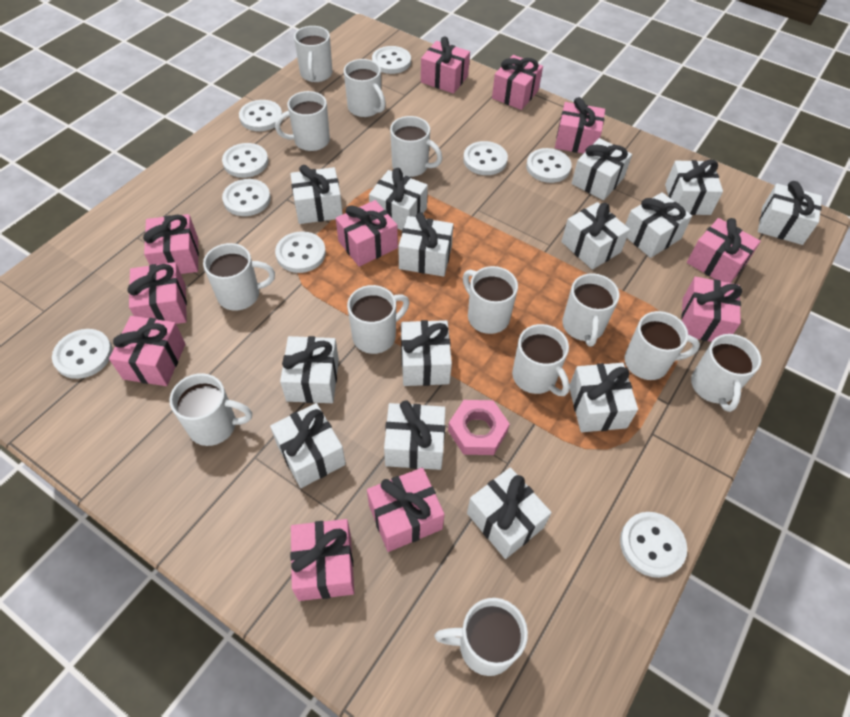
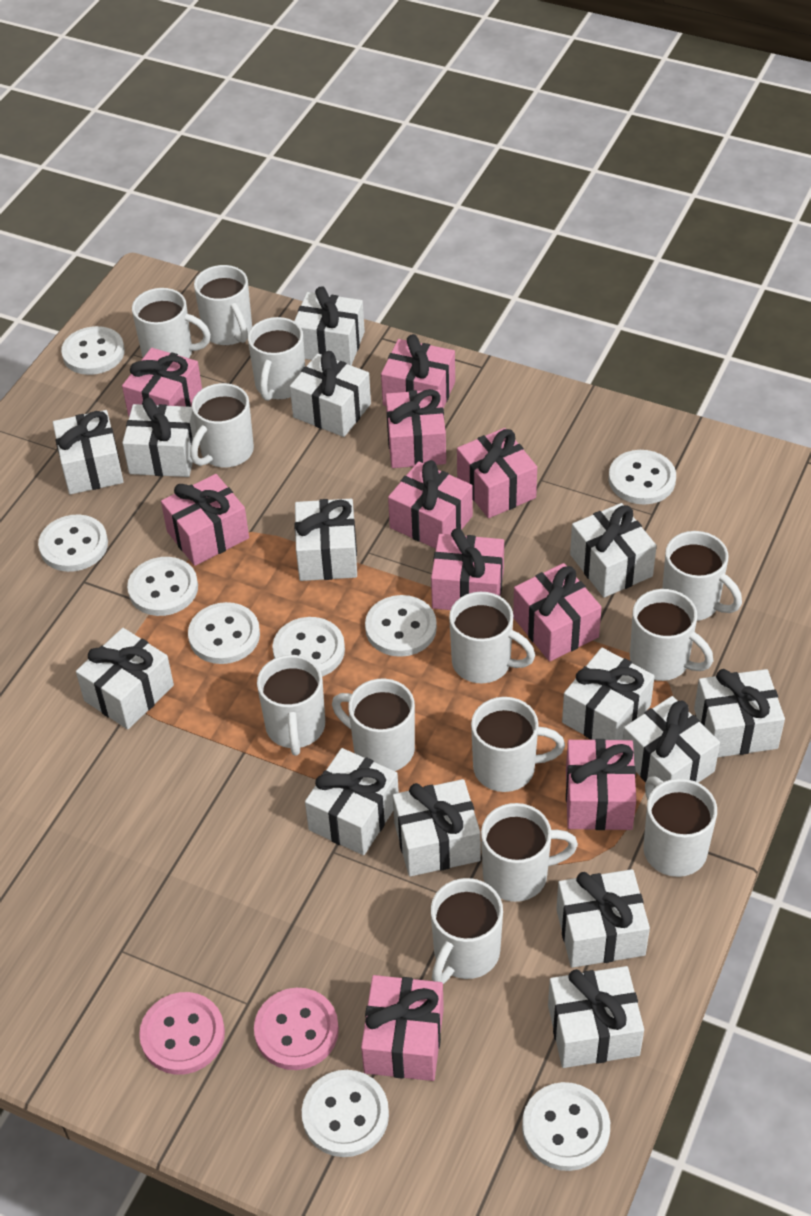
pink button: 0 -> 2
pink gift: 11 -> 10
pink nut: 1 -> 0

